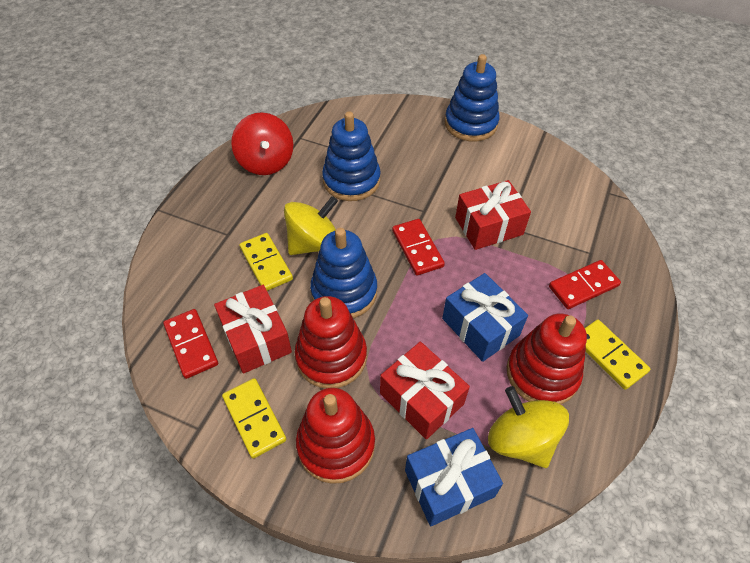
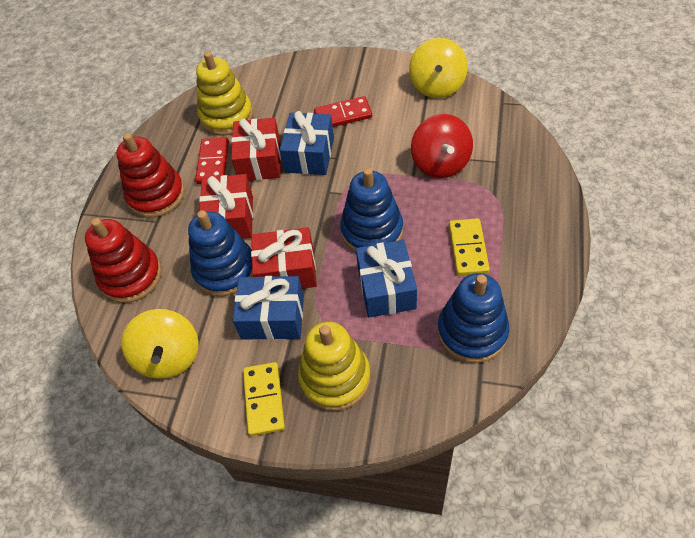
blue gift: 2 -> 3
red domino: 3 -> 2
red stacking toy: 3 -> 2
yellow domino: 3 -> 2
yellow stacking toy: 0 -> 2

